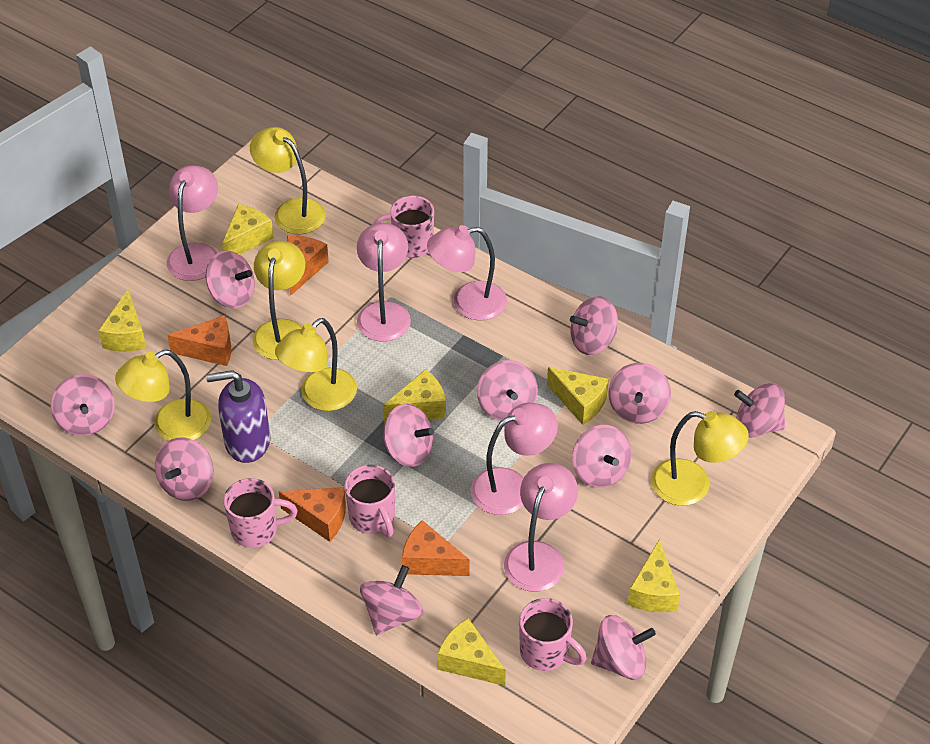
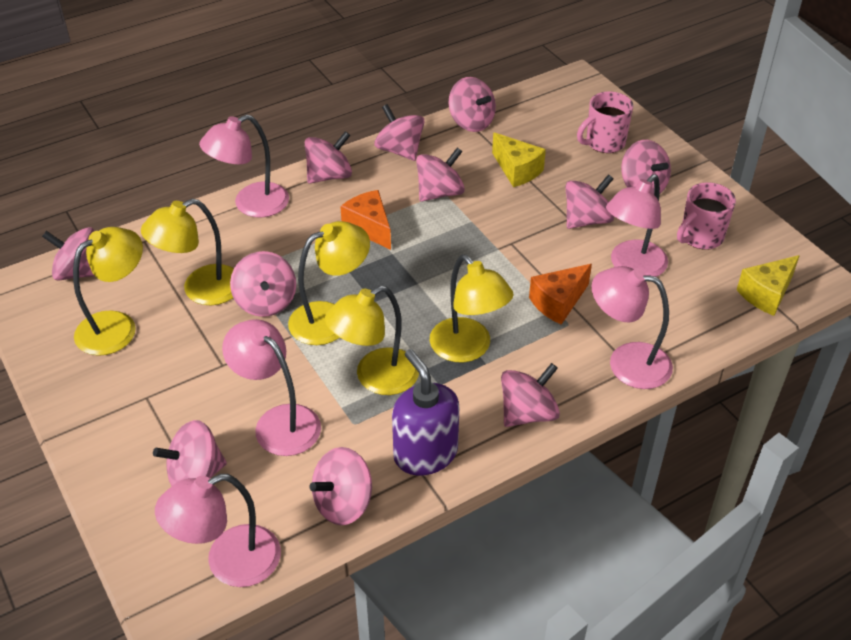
orange cheese: 4 -> 2
pink mug: 4 -> 2
yellow cheese: 6 -> 2

